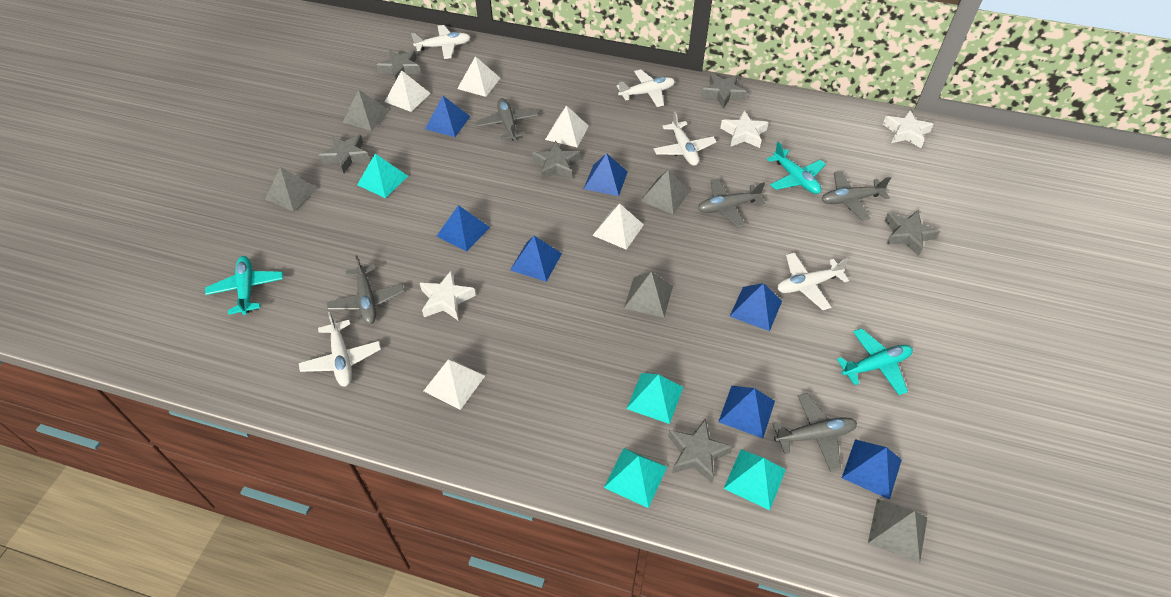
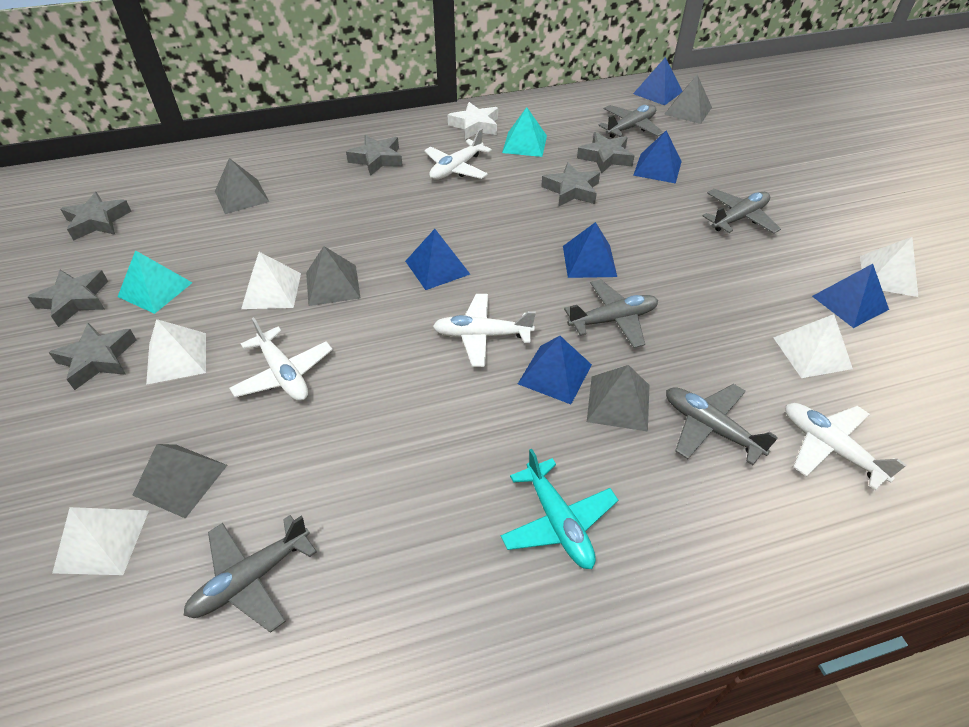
blue pyramid: 7 -> 6
turquoise plane: 3 -> 1
turquoise pyramid: 4 -> 2
white plane: 5 -> 4
white star: 3 -> 1

